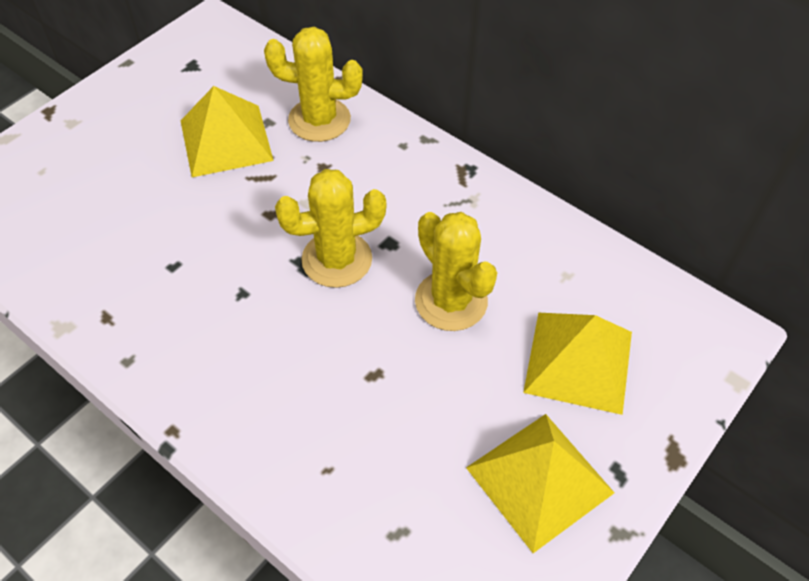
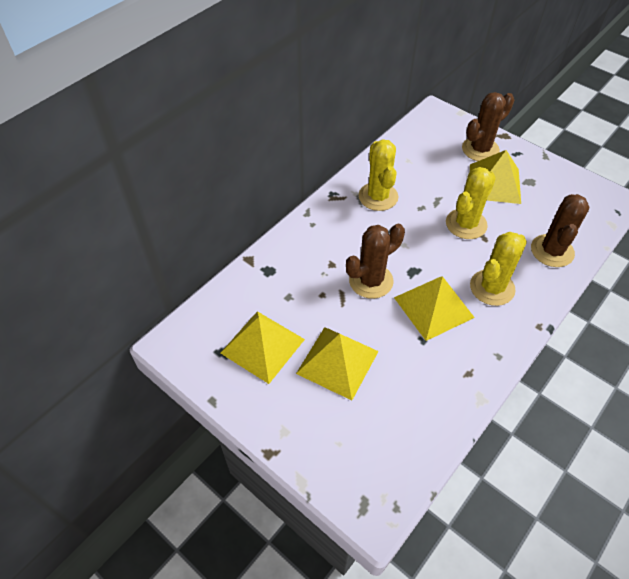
brown cactus: 0 -> 3
yellow pyramid: 3 -> 4

